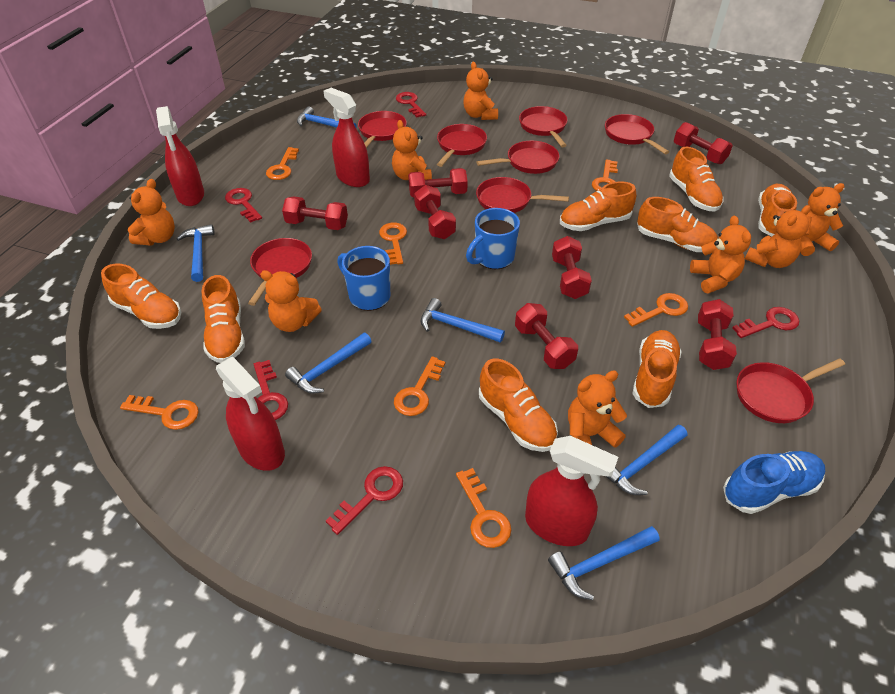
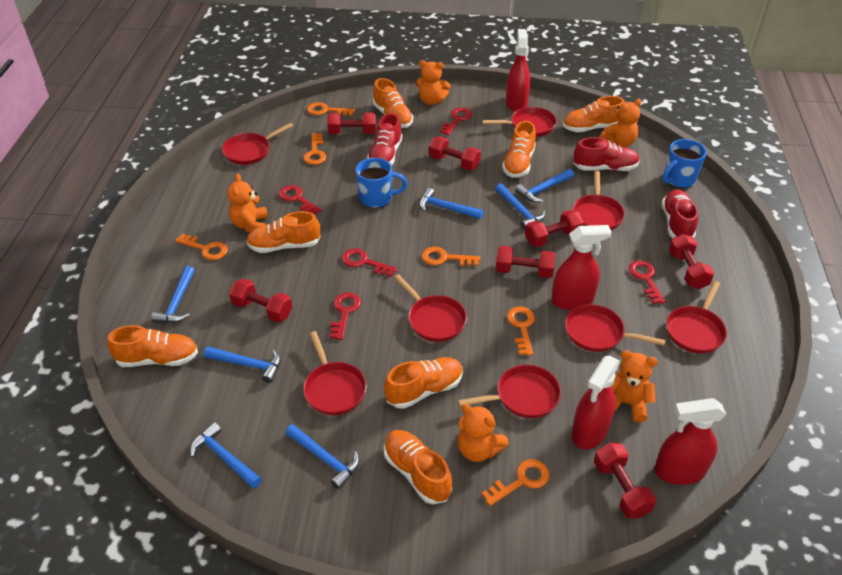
blue hammer: 6 -> 7
blue shoe: 1 -> 0
orange key: 7 -> 6
orange shoe: 8 -> 7
orange teddy bear: 8 -> 5
red shoe: 0 -> 3

